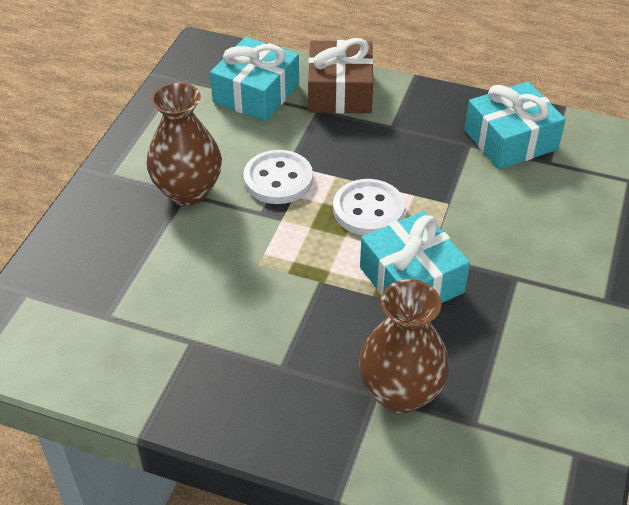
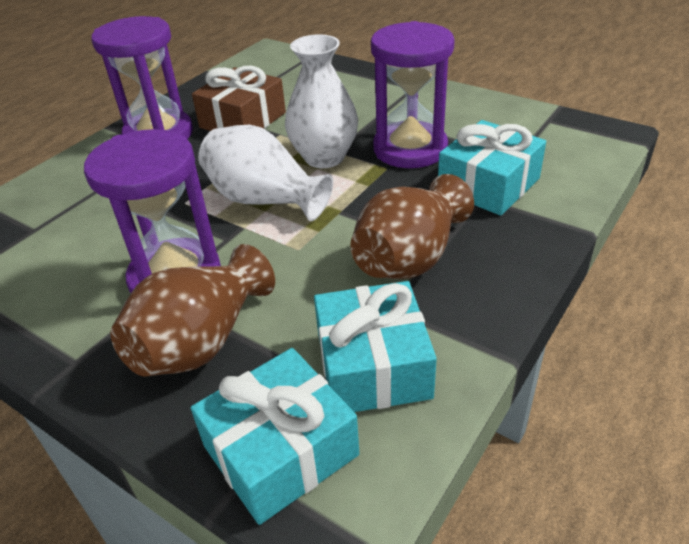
purple hourglass: 0 -> 3
white button: 2 -> 0
white vase: 0 -> 2

